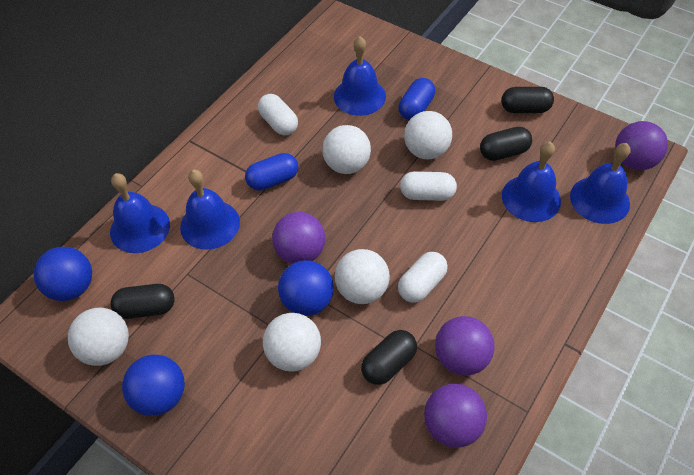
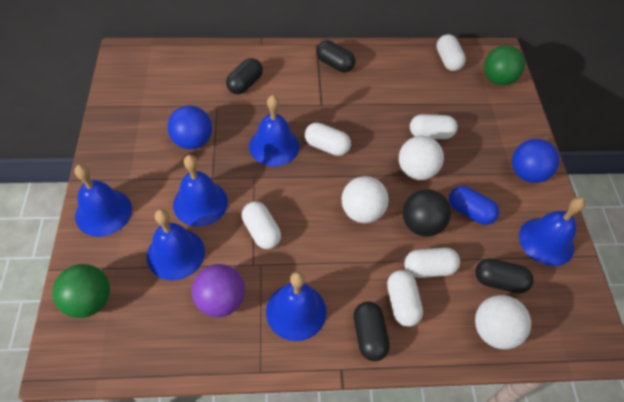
black ball: 0 -> 1
blue ball: 3 -> 2
blue bell: 5 -> 6
blue capsule: 2 -> 1
green ball: 0 -> 2
purple ball: 4 -> 1
white ball: 5 -> 3
white capsule: 3 -> 6

